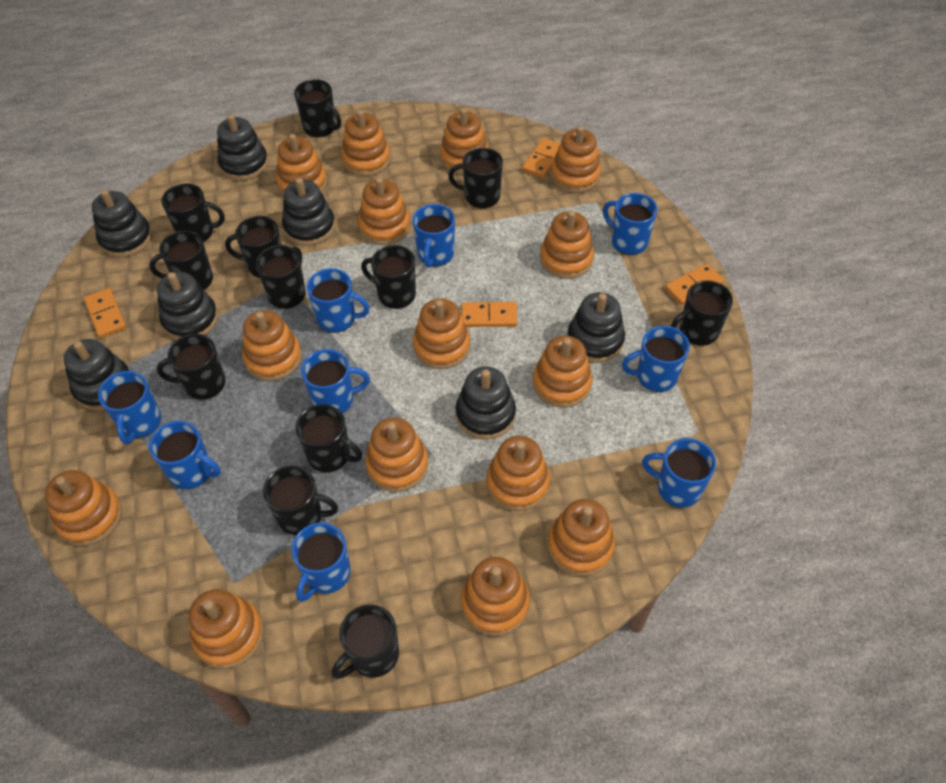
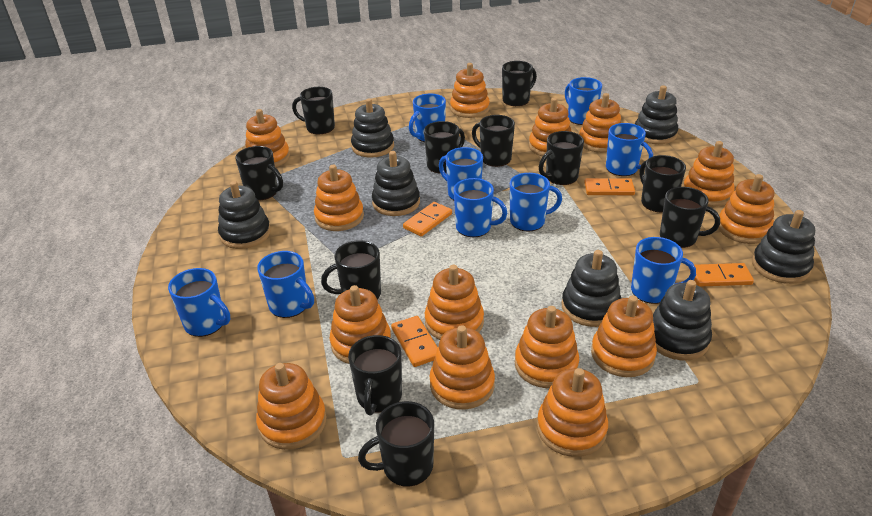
black mug: 12 -> 11
orange stacking toy: 15 -> 14

